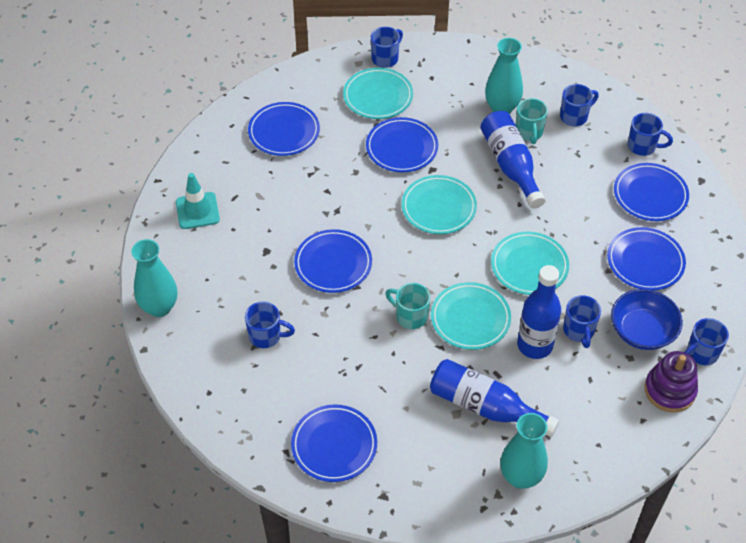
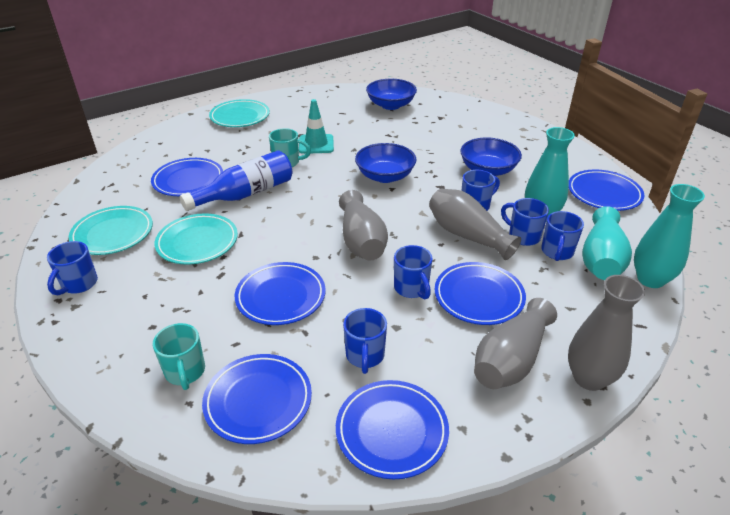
blue bottle: 3 -> 1
blue bowl: 1 -> 3
grey vase: 0 -> 4
purple stacking toy: 1 -> 0
turquoise plate: 4 -> 3

